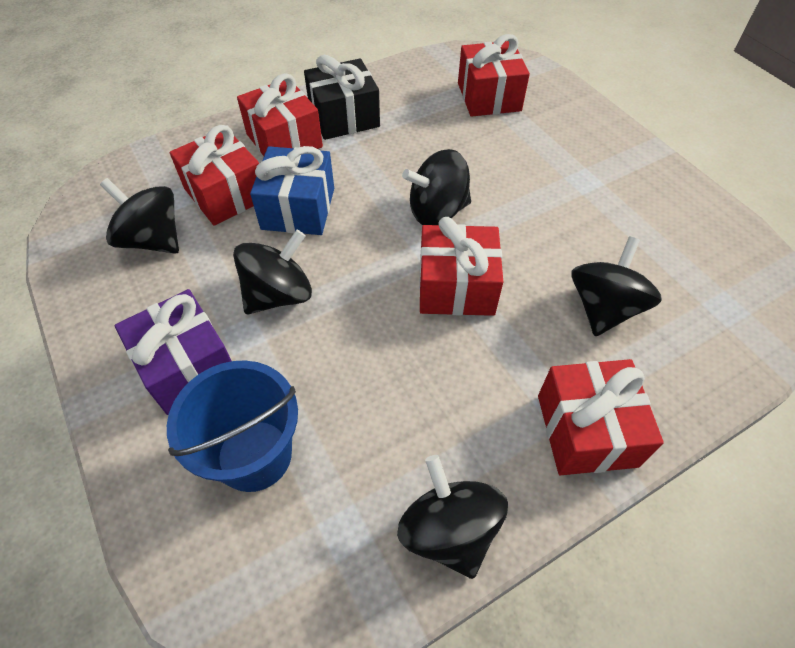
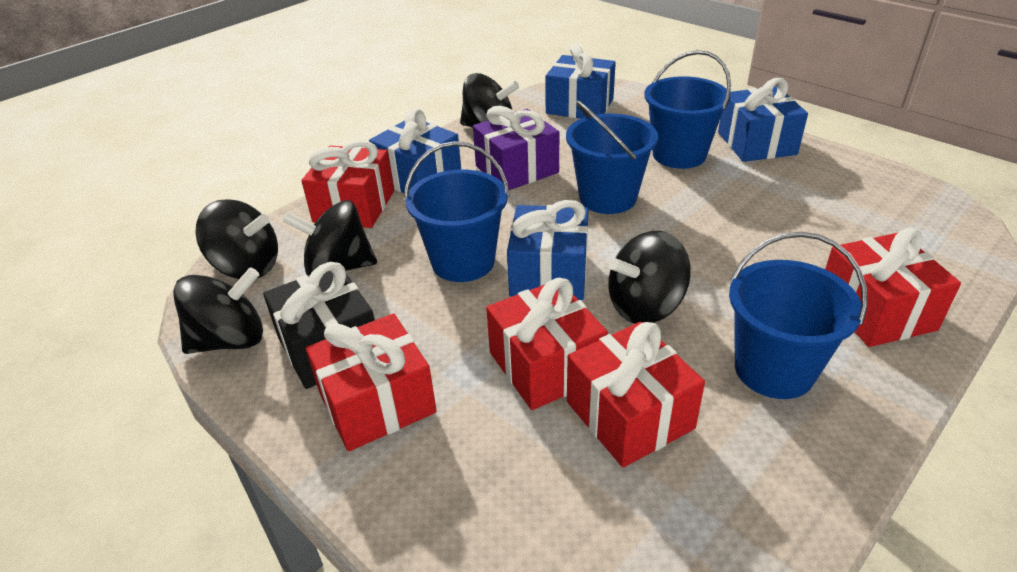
blue bucket: 1 -> 4
blue gift: 1 -> 4

